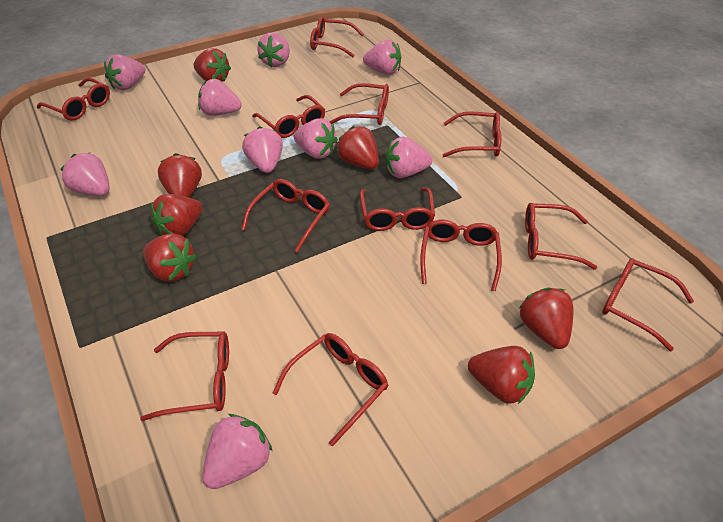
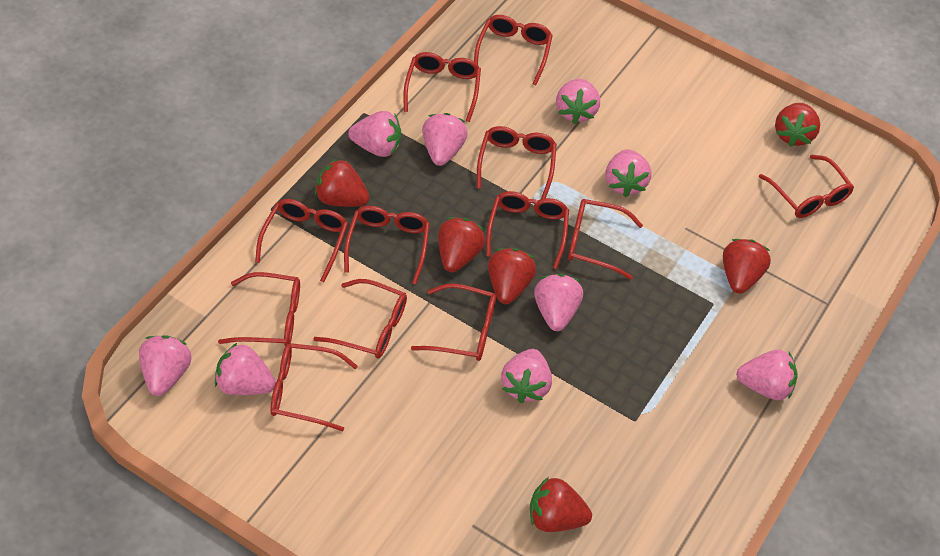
red strawberry: 7 -> 6

